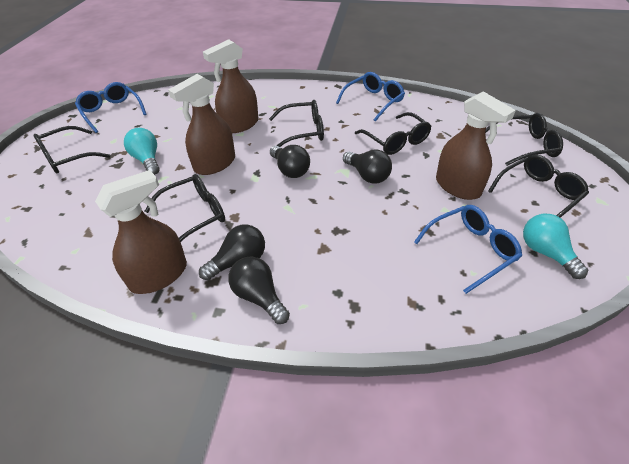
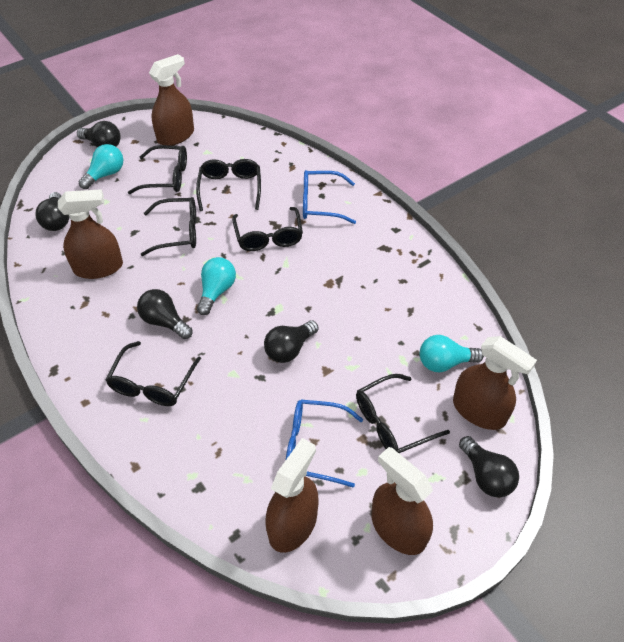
black light bulb: 4 -> 5
blue glasses: 3 -> 2
brown spray bottle: 4 -> 5
turquoise light bulb: 2 -> 3

